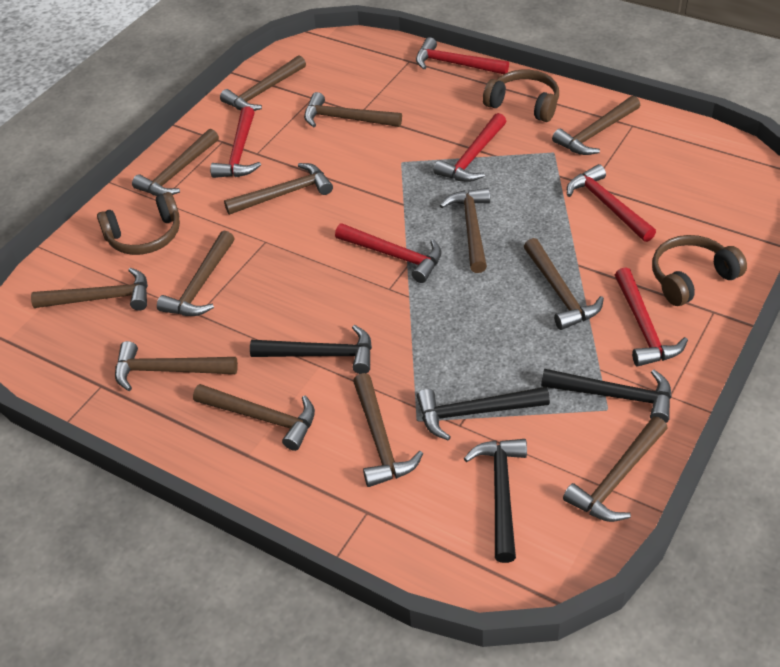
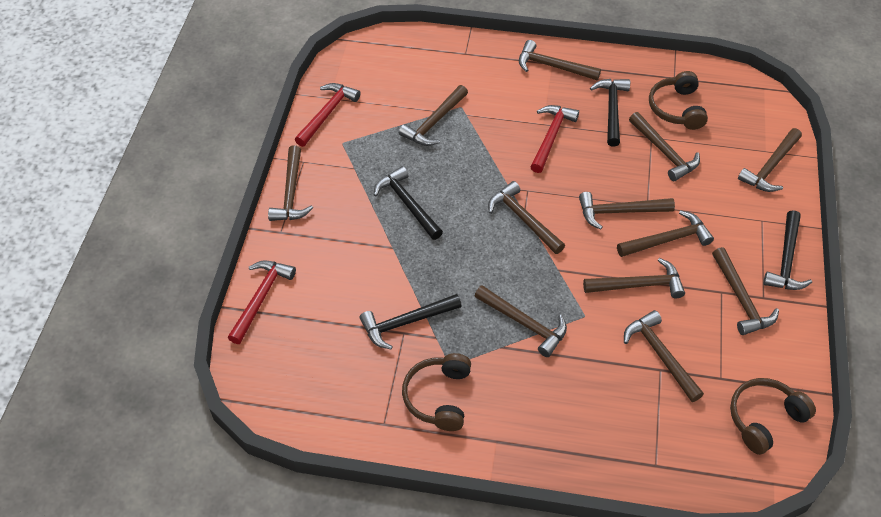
brown hammer: 13 -> 12
red hammer: 6 -> 3

